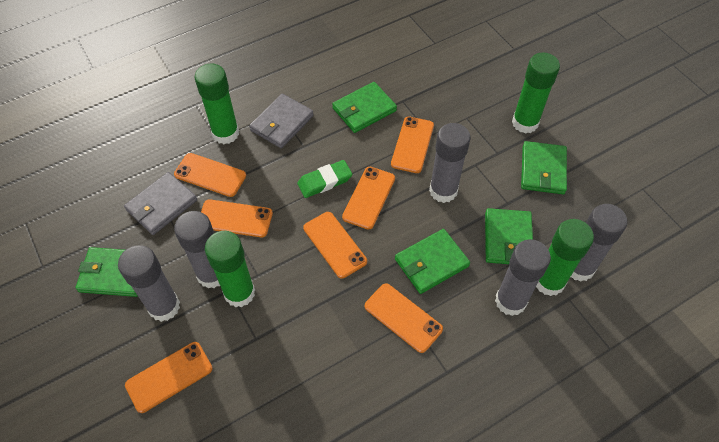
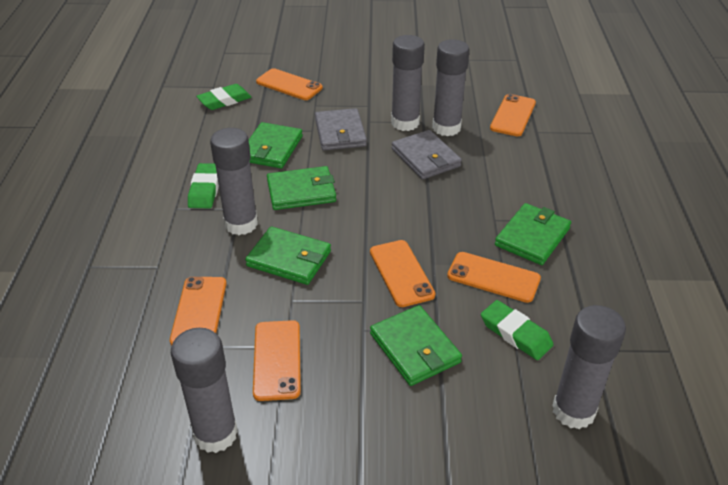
green eraser: 1 -> 3
green glue stick: 4 -> 0
orange phone: 7 -> 6

